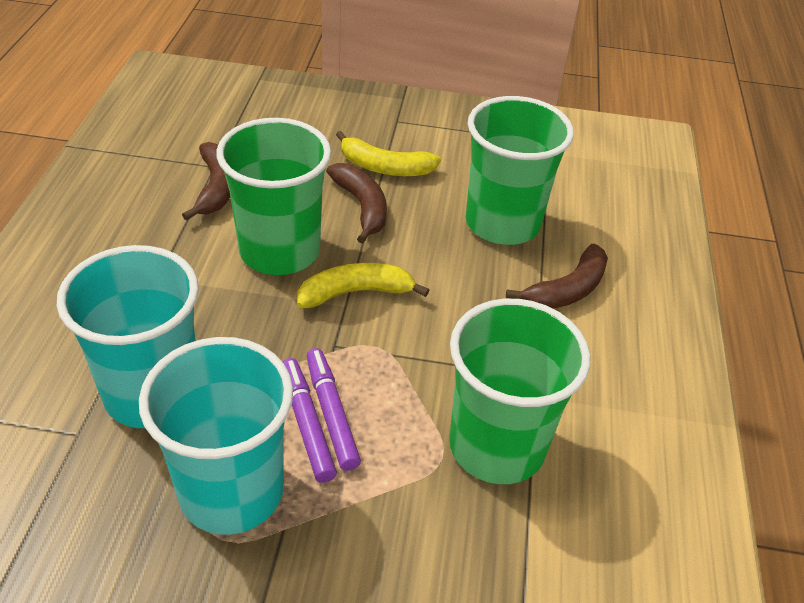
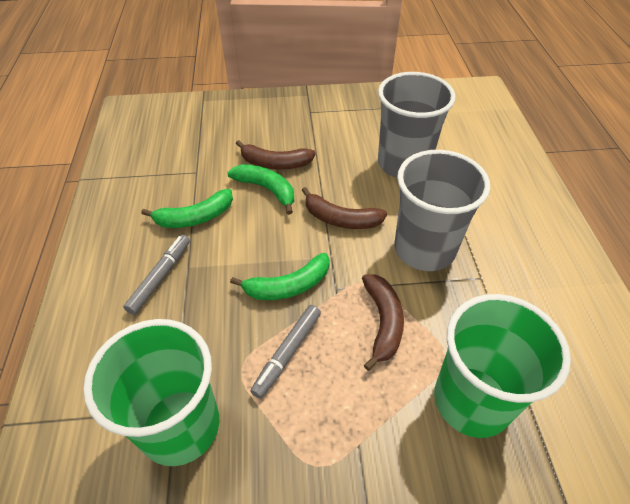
green banana: 0 -> 3
green cup: 3 -> 2
grey cup: 0 -> 2
grey marker: 0 -> 2
purple marker: 2 -> 0
turquoise cup: 2 -> 0
yellow banana: 2 -> 0

